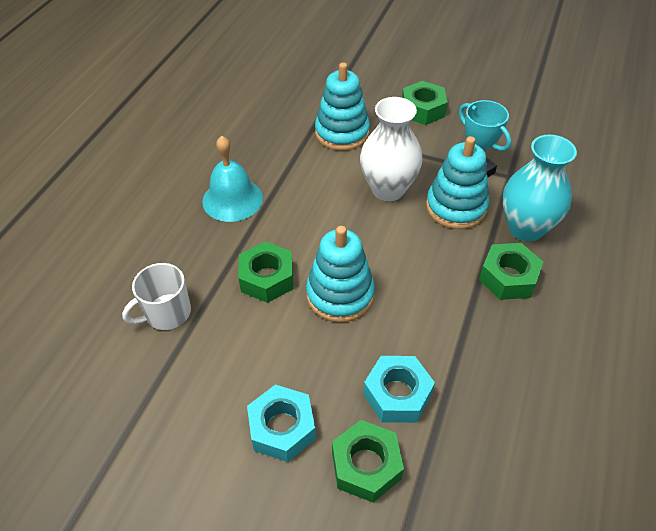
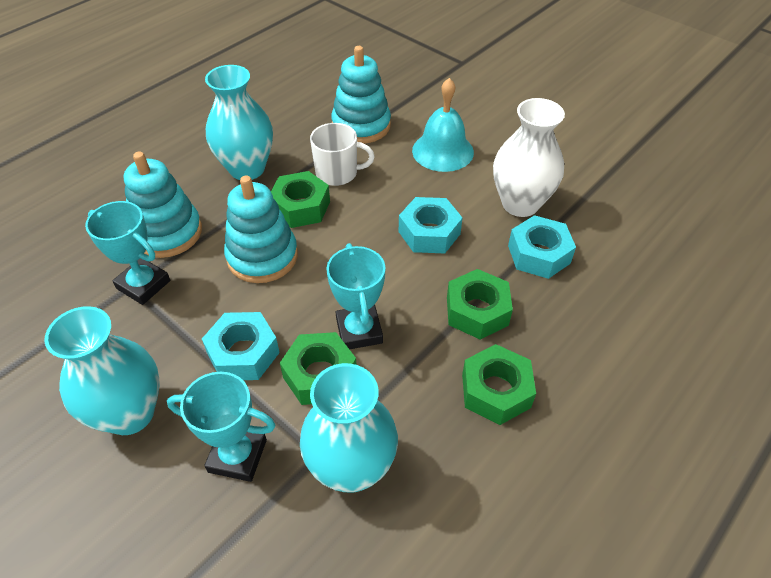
turquoise nut: 2 -> 3
turquoise trophy: 1 -> 3
turquoise vase: 1 -> 3

